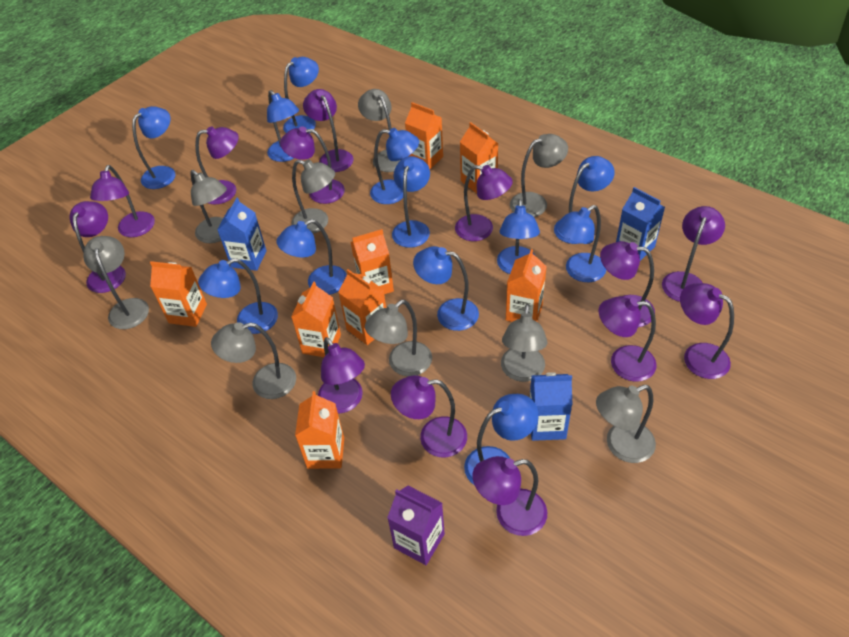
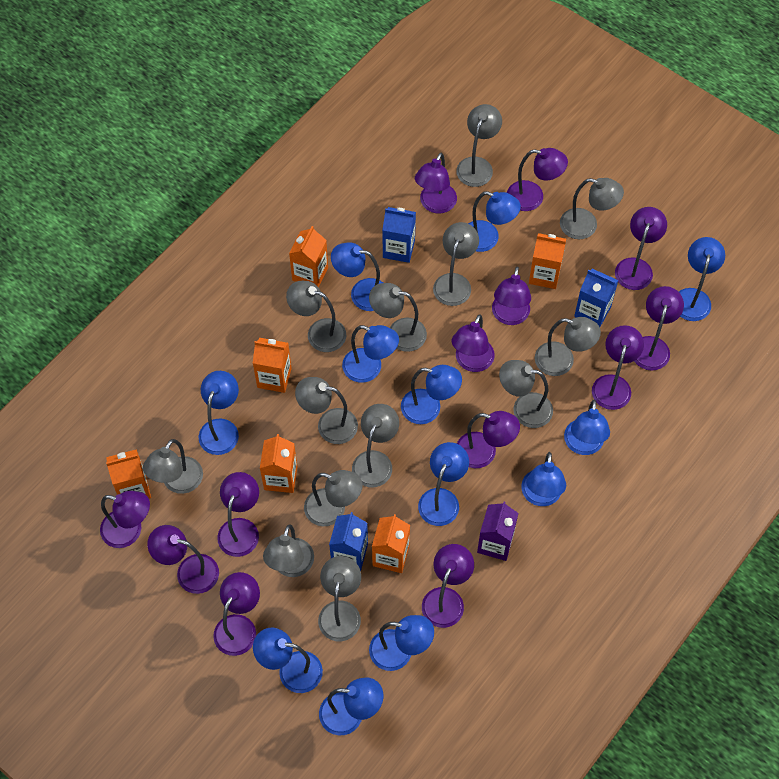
grey lamp: 9 -> 13
orange carton: 8 -> 6

